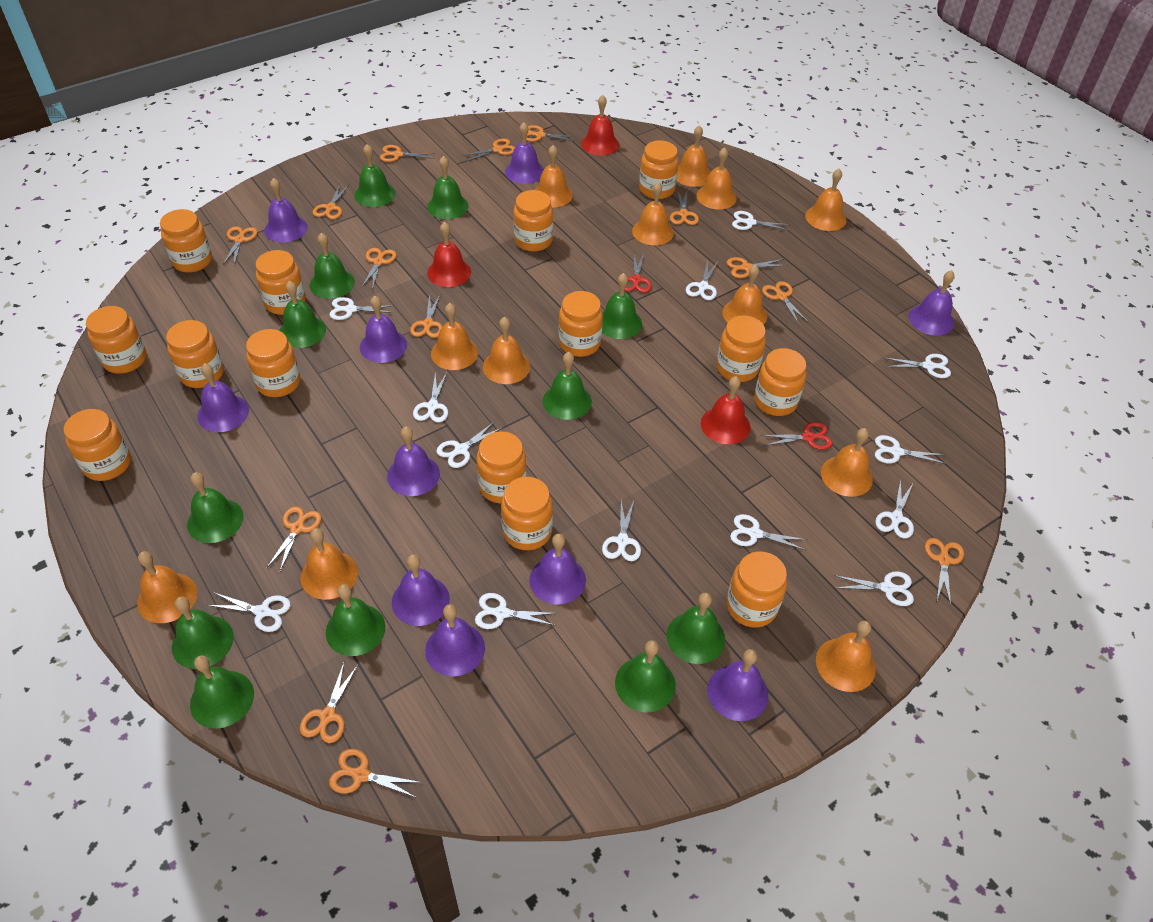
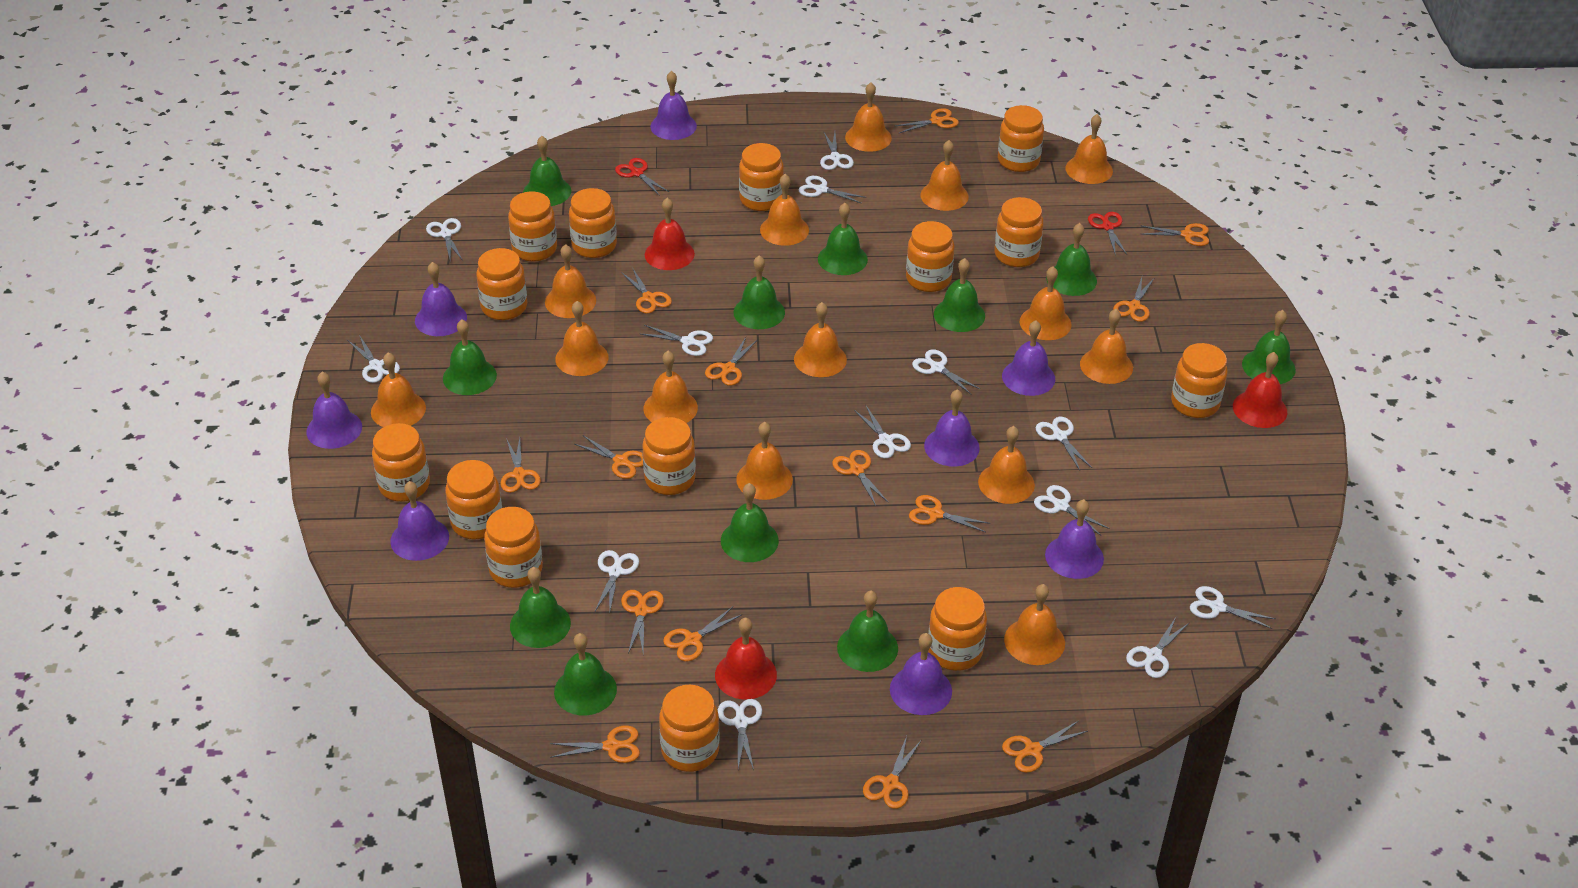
green bell: 12 -> 11
orange bell: 12 -> 14
purple bell: 10 -> 8

